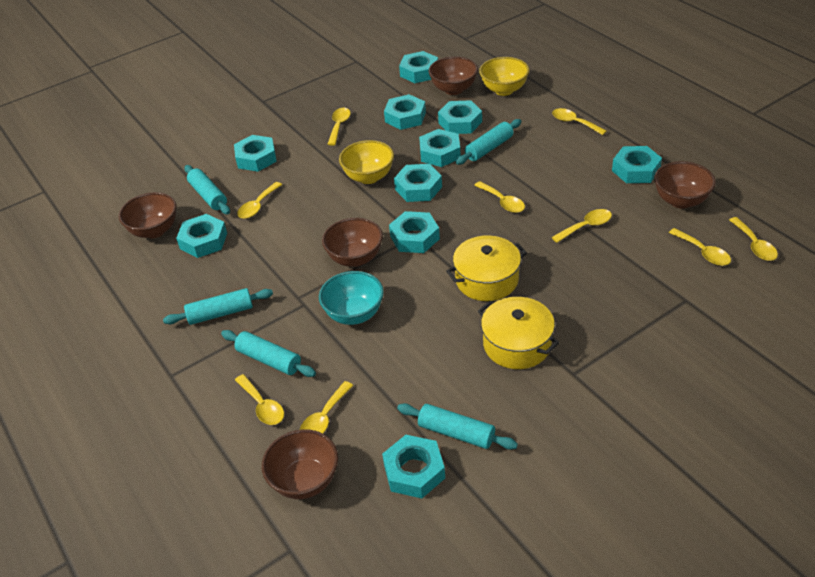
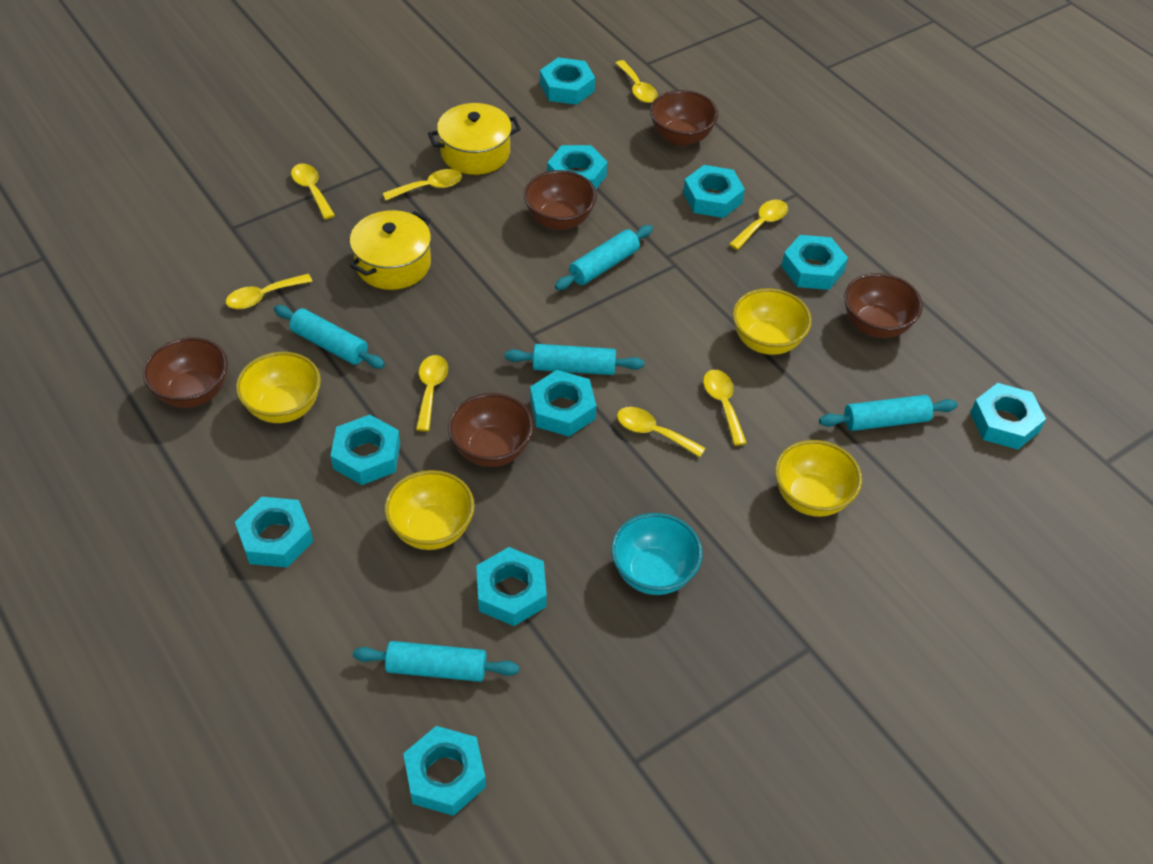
yellow bowl: 2 -> 4
yellow spoon: 9 -> 8

